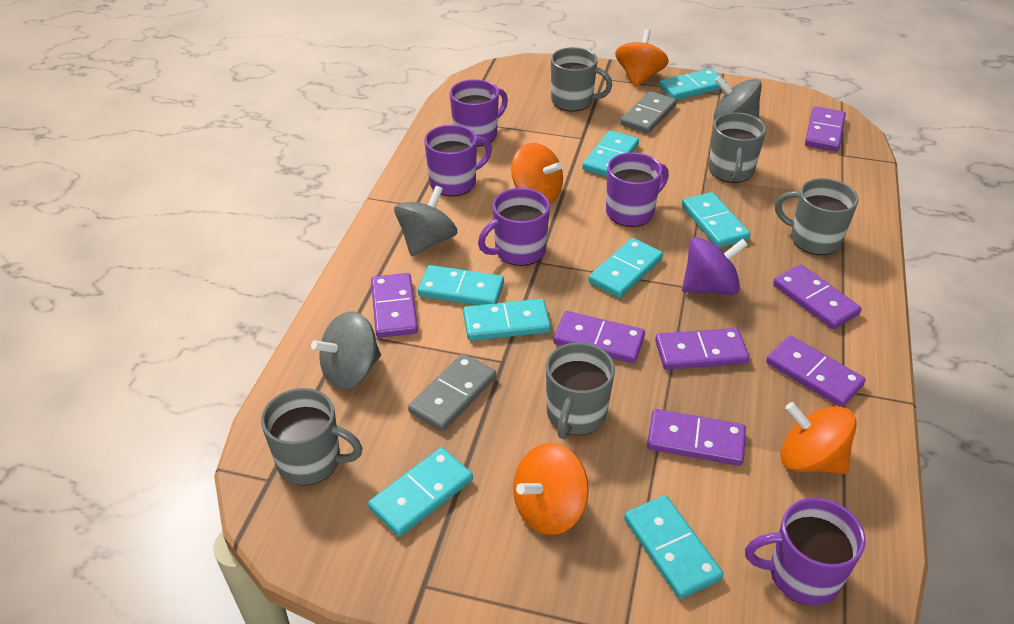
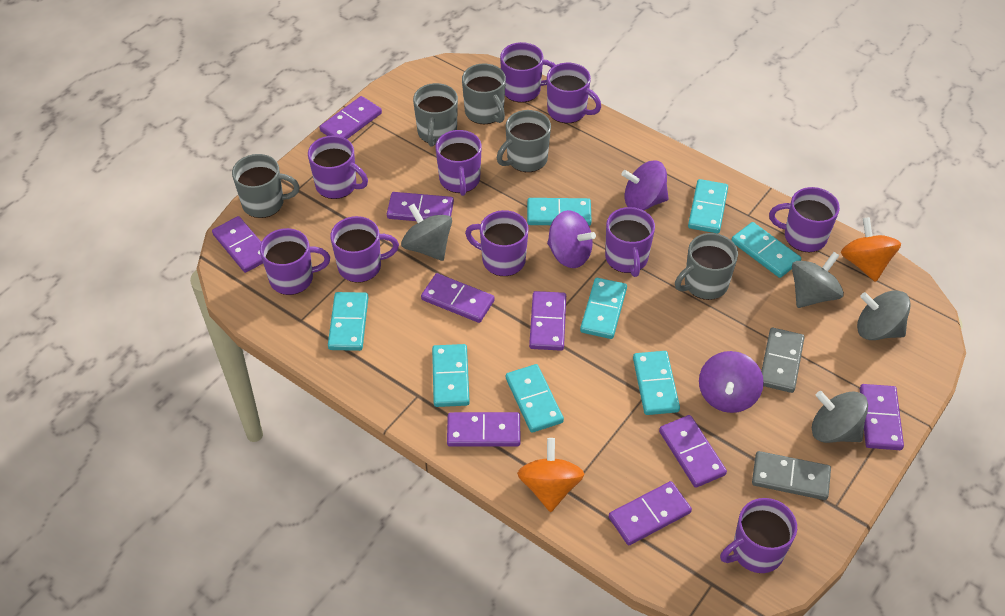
grey spinning top: 3 -> 4
orange spinning top: 4 -> 2
purple domino: 7 -> 9
purple mug: 5 -> 10
purple spinning top: 1 -> 3

